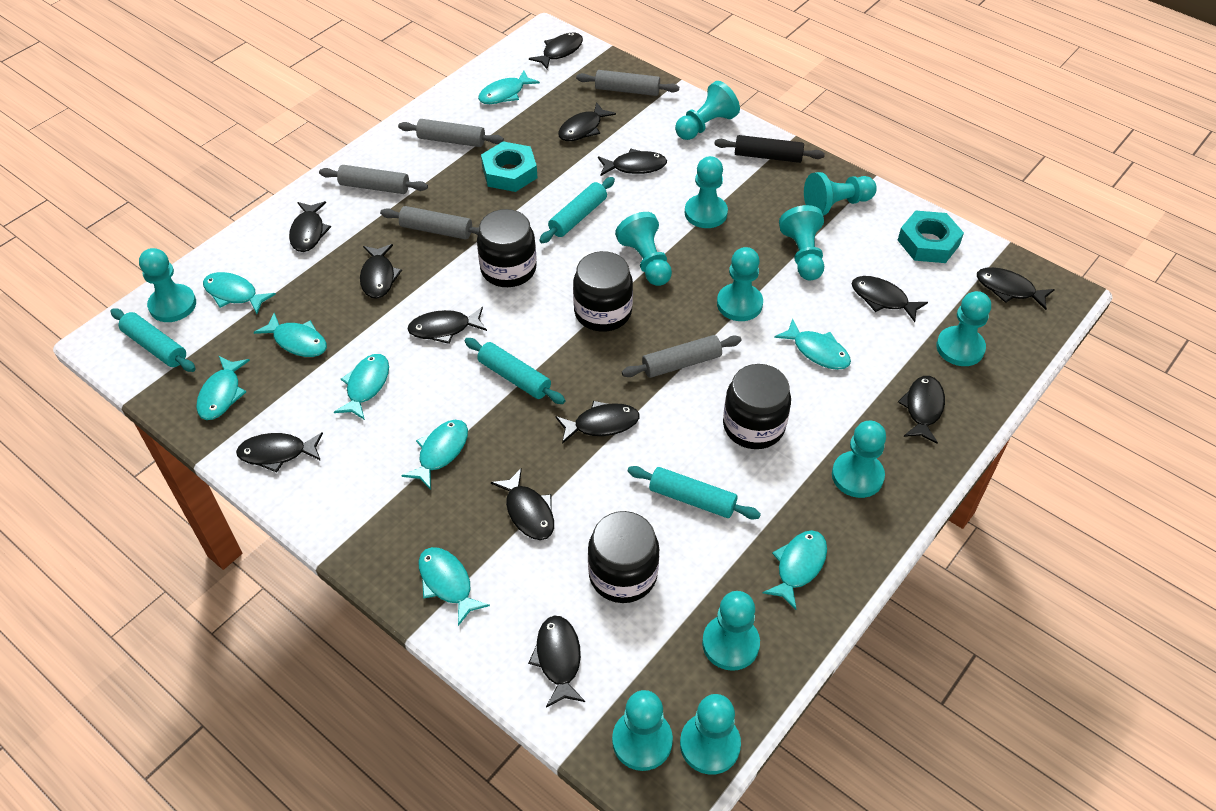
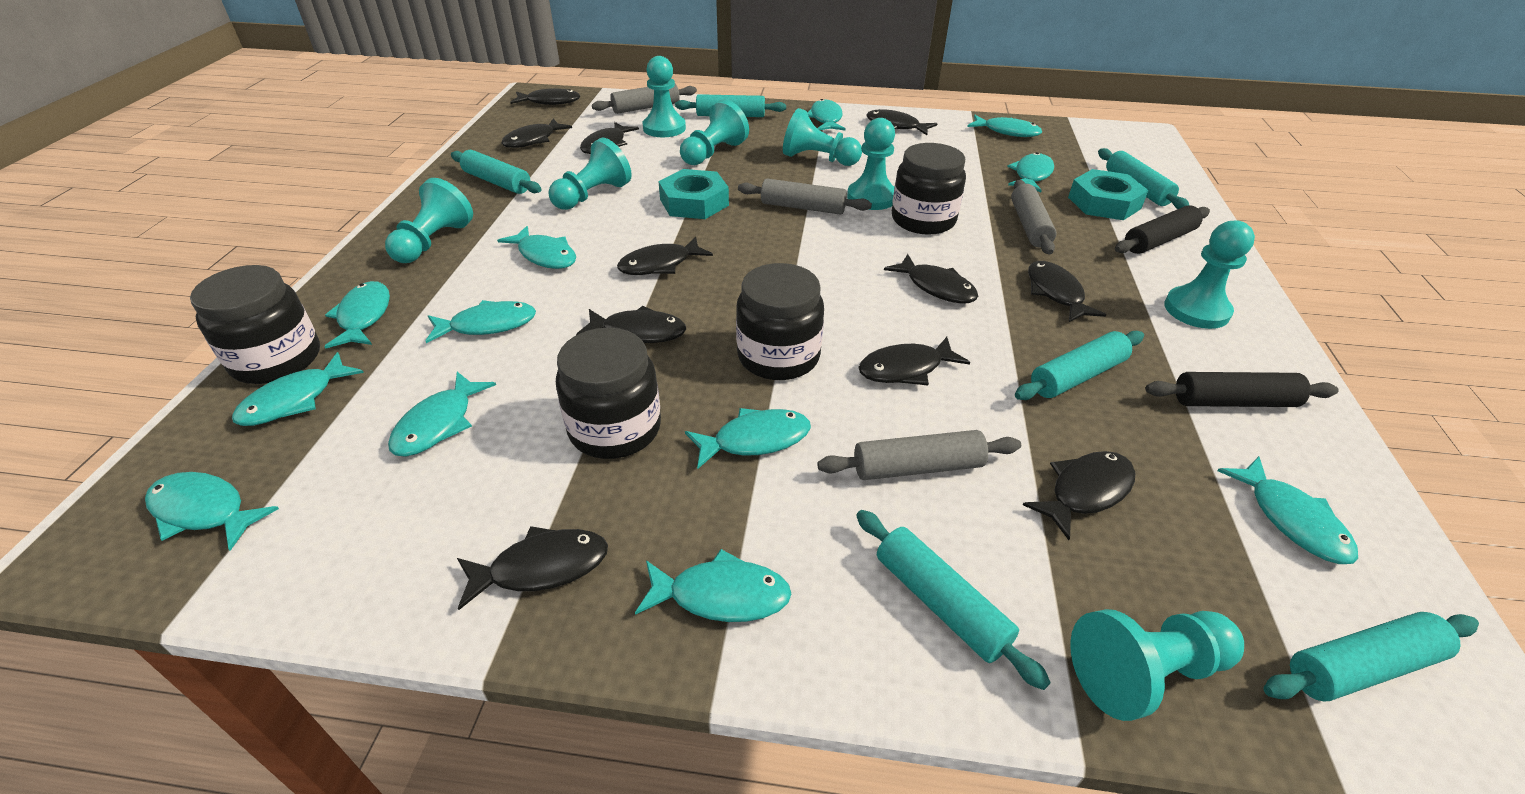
black fish: 13 -> 11
black rolling pin: 1 -> 2
grey rolling pin: 5 -> 4
turquoise fish: 9 -> 12
turquoise pawn: 12 -> 8
turquoise rolling pin: 4 -> 6

